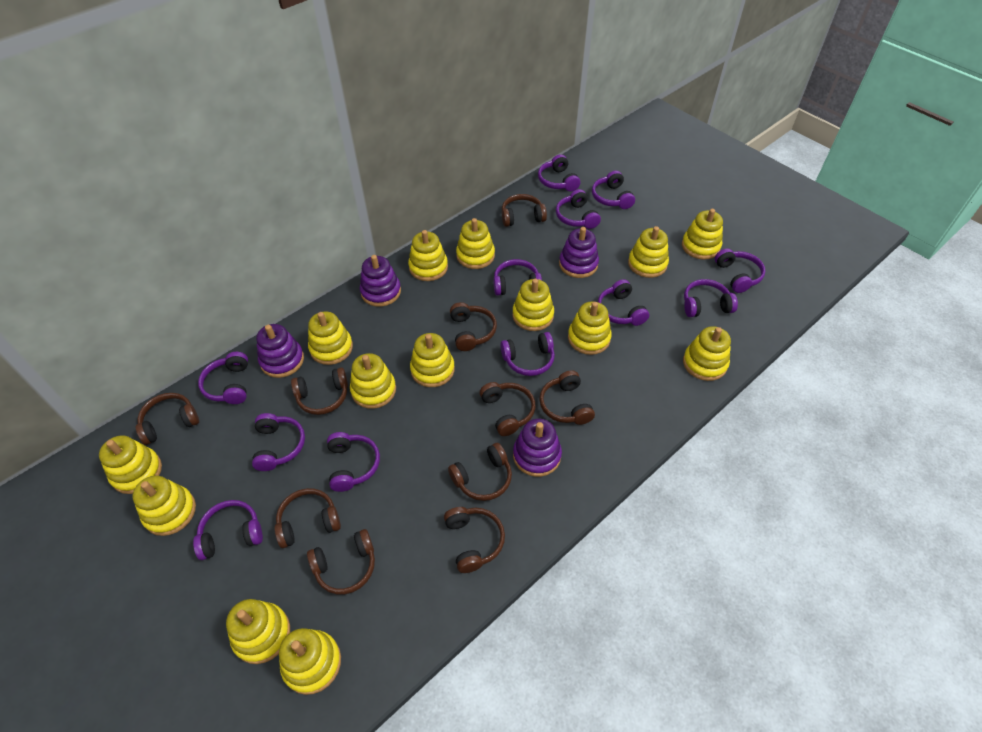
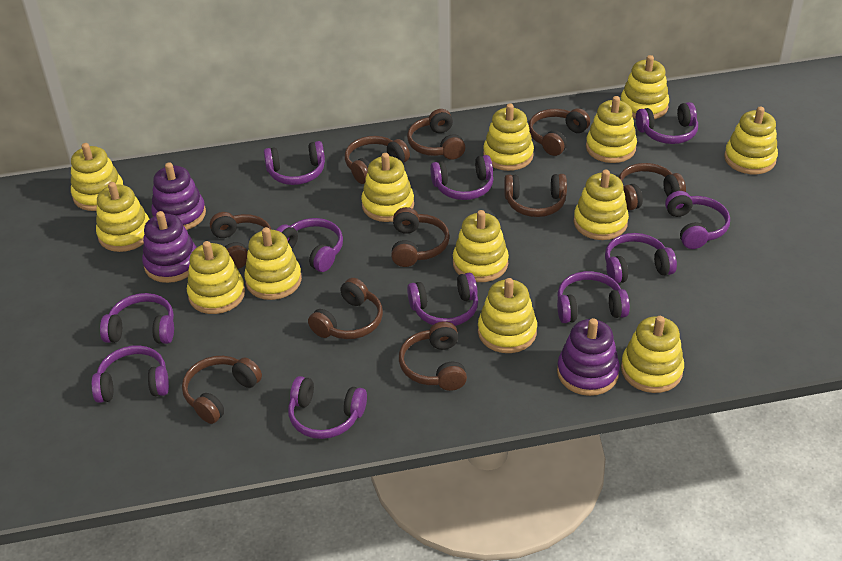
purple headphones: 12 -> 11
purple stacking toy: 4 -> 3
yellow stacking toy: 14 -> 13

